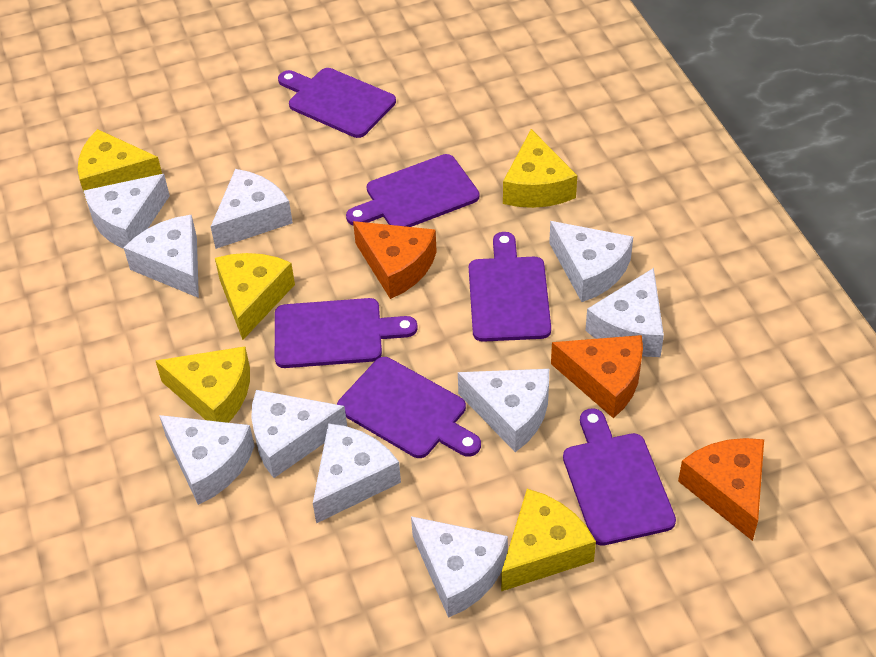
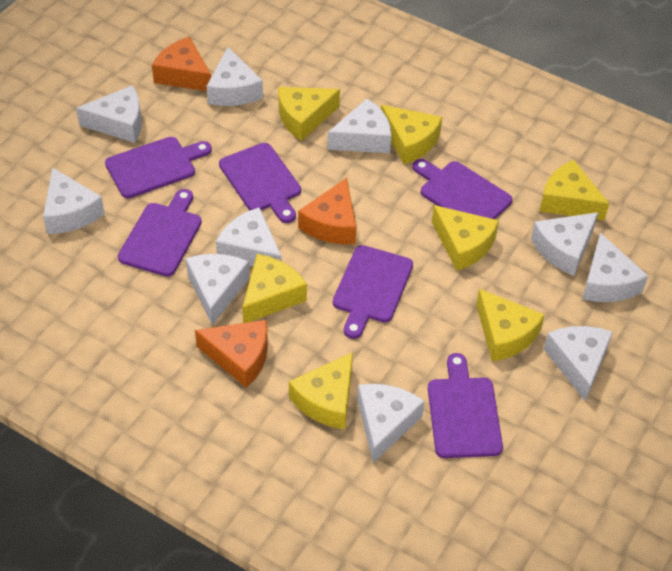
yellow cheese: 5 -> 7

